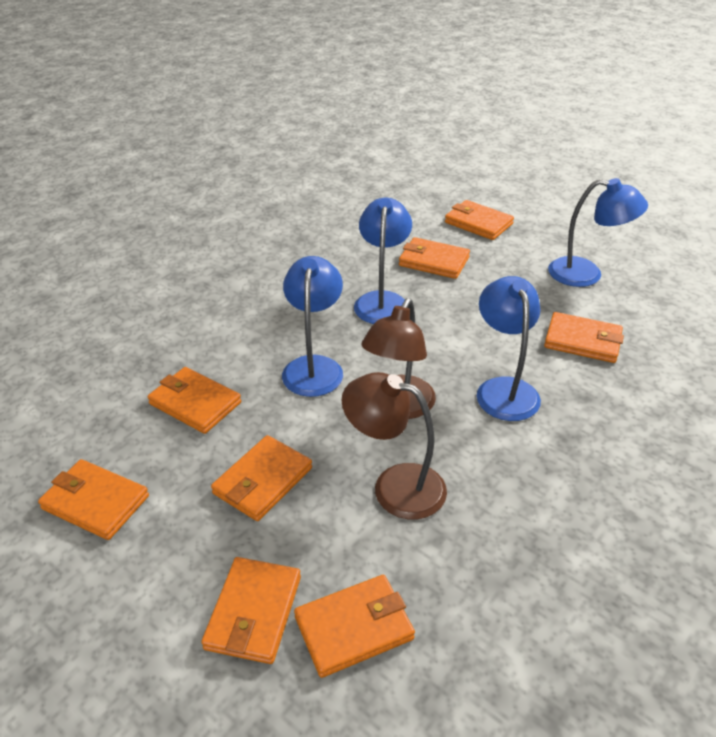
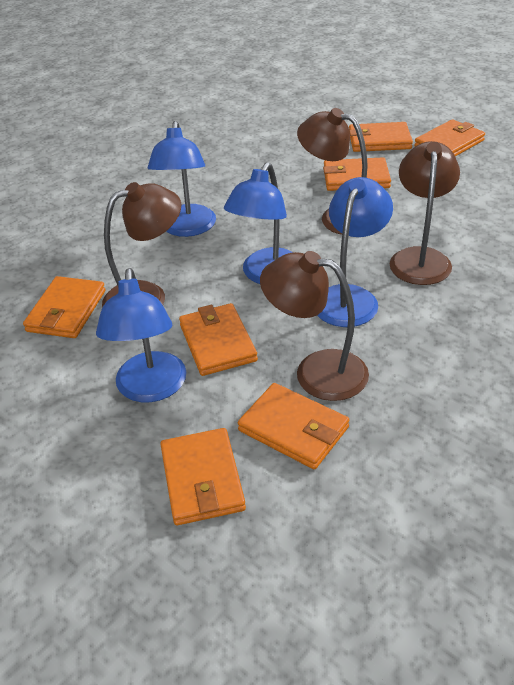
brown lamp: 2 -> 4
orange wallet: 8 -> 7

